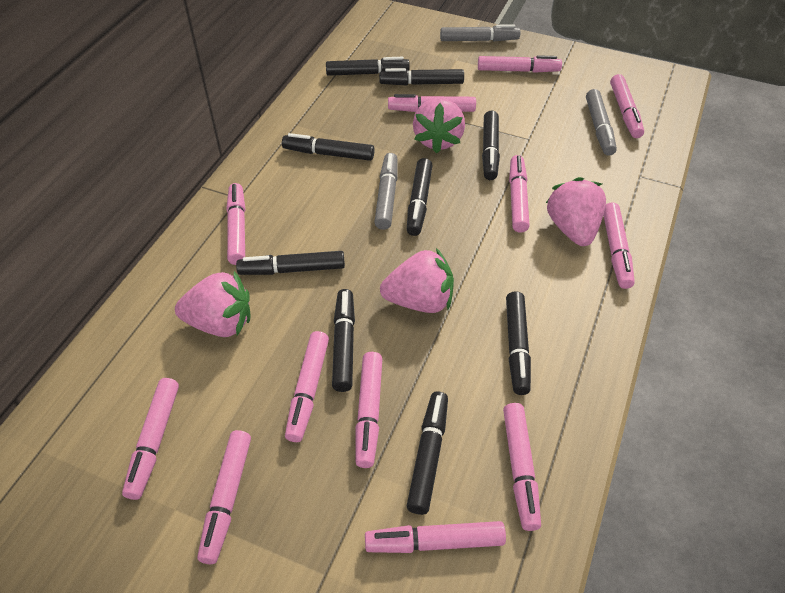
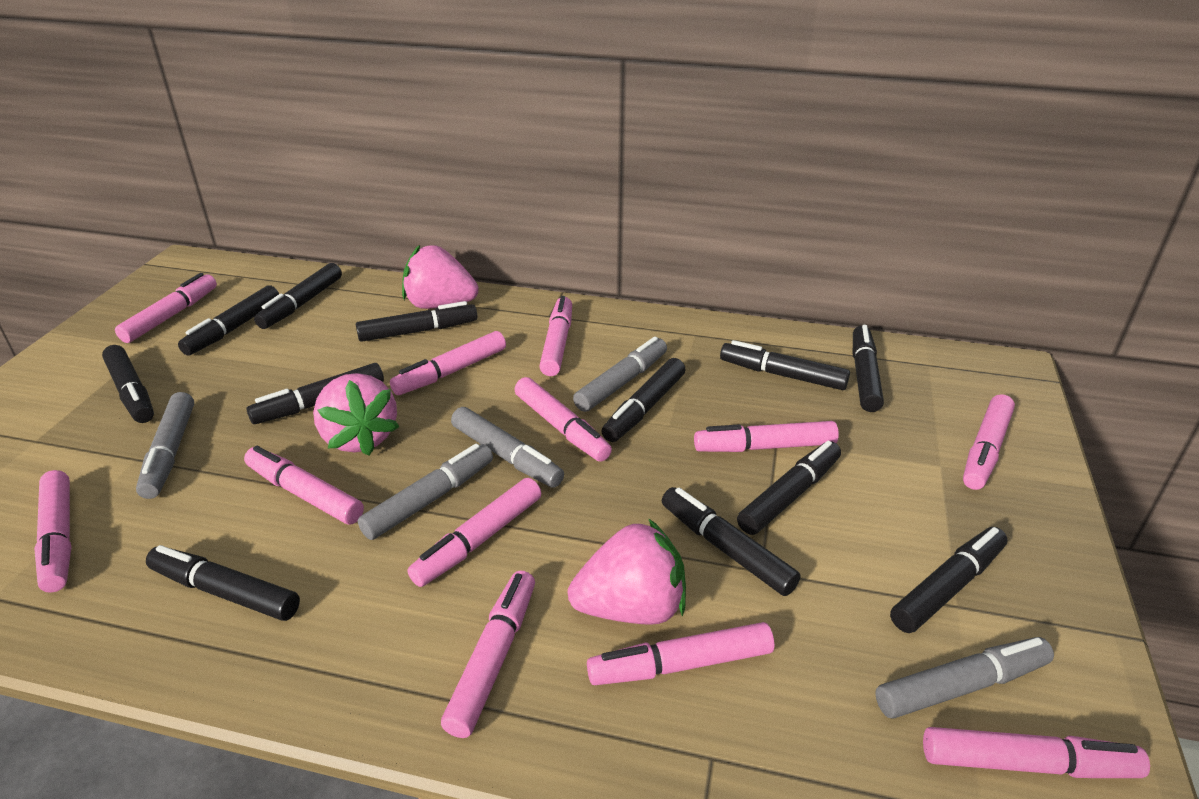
black marker: 9 -> 12
grey marker: 3 -> 5
pink strawberry: 4 -> 3

